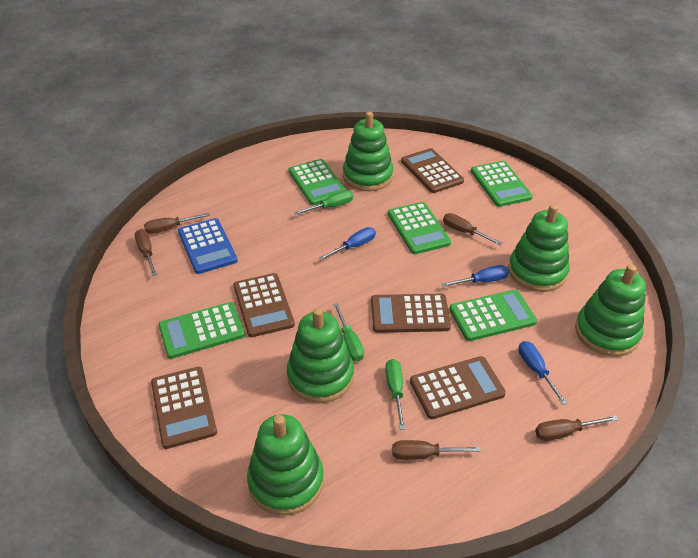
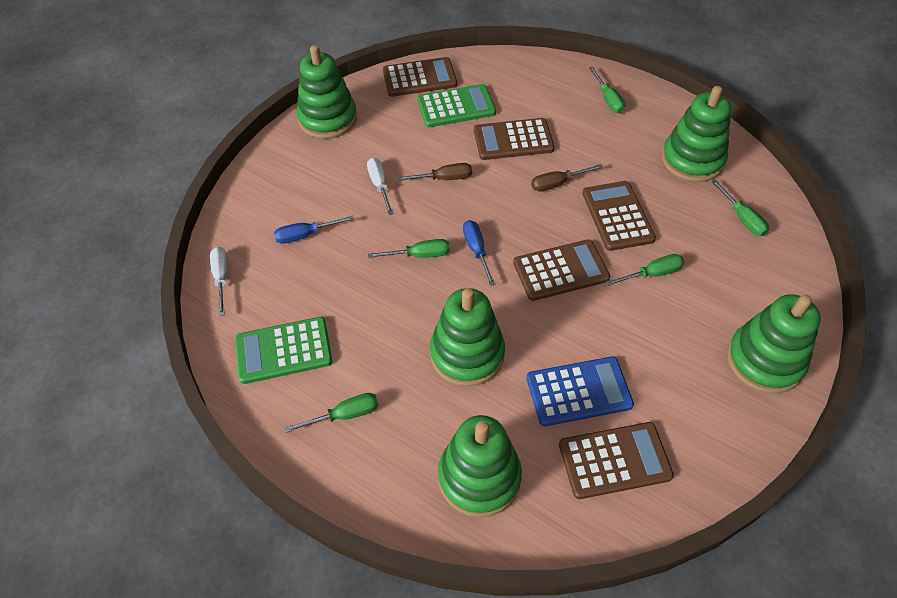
blue screwdriver: 3 -> 2
brown screwdriver: 5 -> 2
green calculator: 5 -> 2
green screwdriver: 3 -> 5
white screwdriver: 0 -> 2

